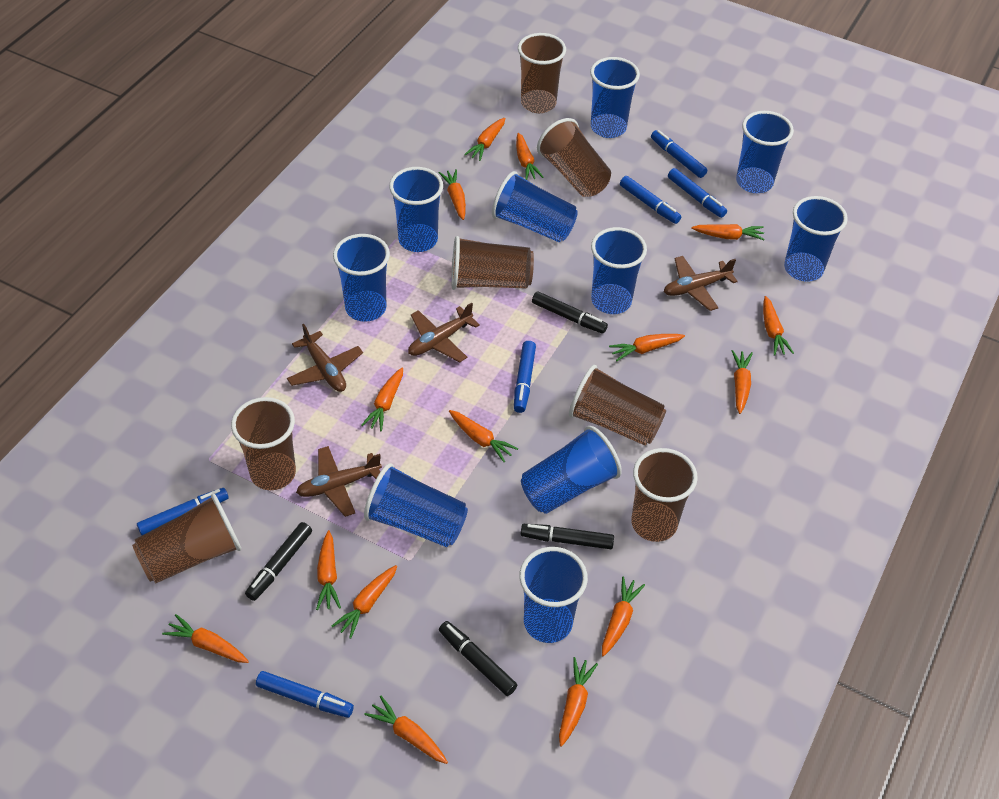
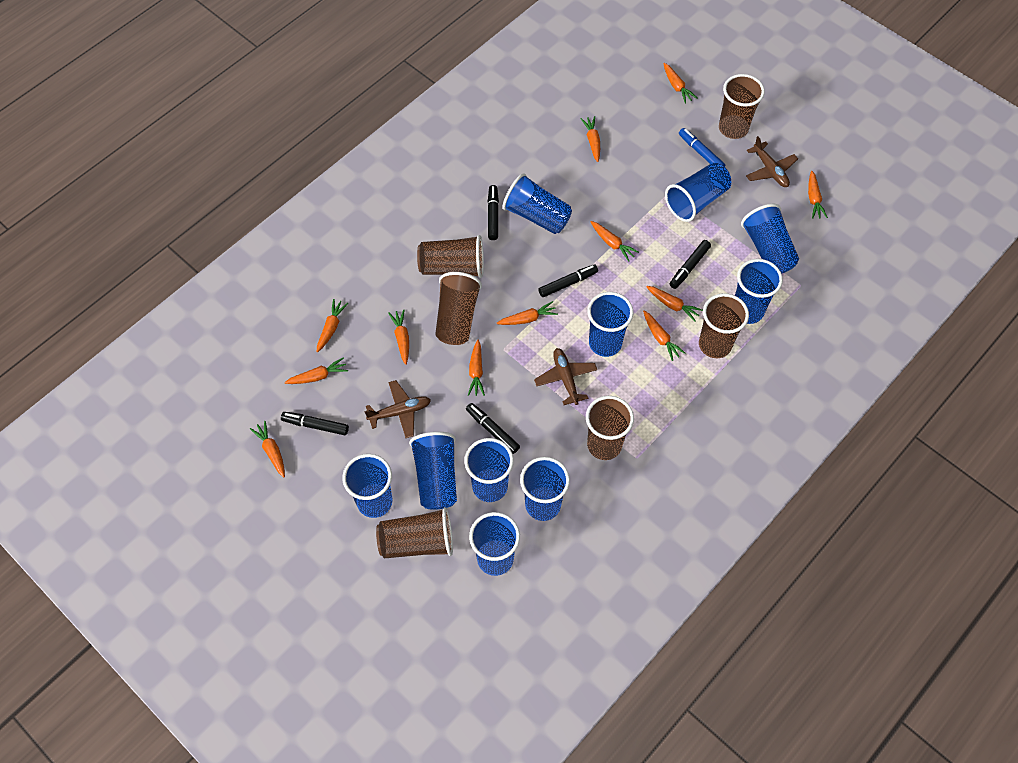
black marker: 4 -> 5
blue marker: 6 -> 1
brown cup: 7 -> 6
brown plane: 4 -> 3
orange carrot: 15 -> 12

